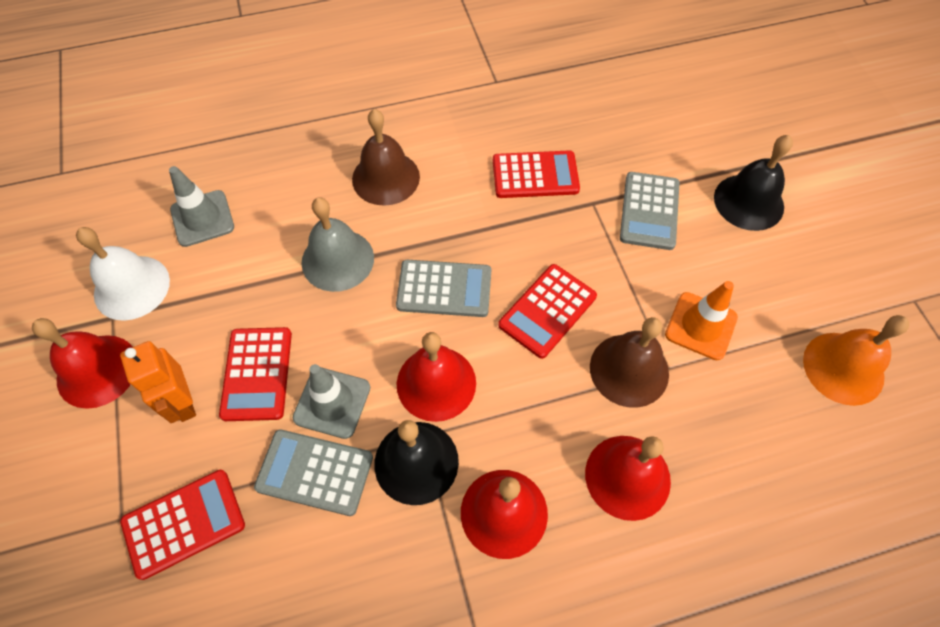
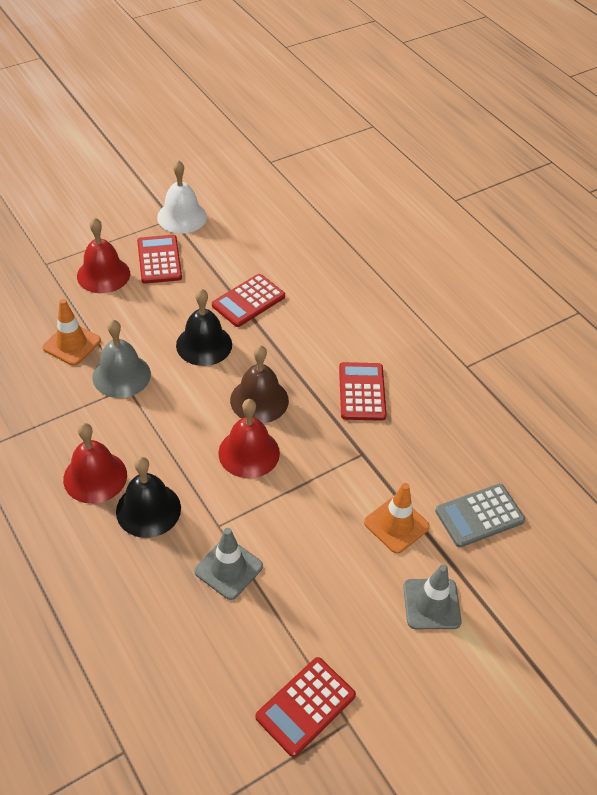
brown bell: 2 -> 1
grey calculator: 3 -> 1
orange bell: 1 -> 0
orange robot: 1 -> 0
orange traffic cone: 1 -> 2
red bell: 4 -> 3

